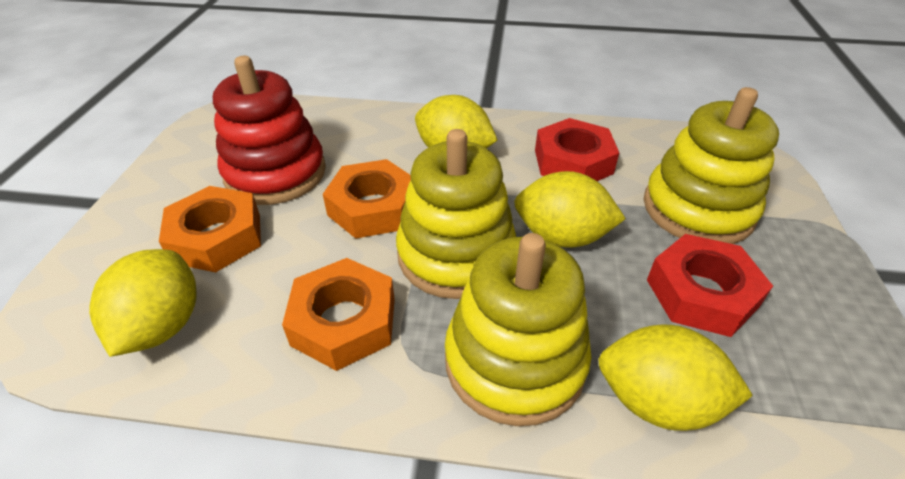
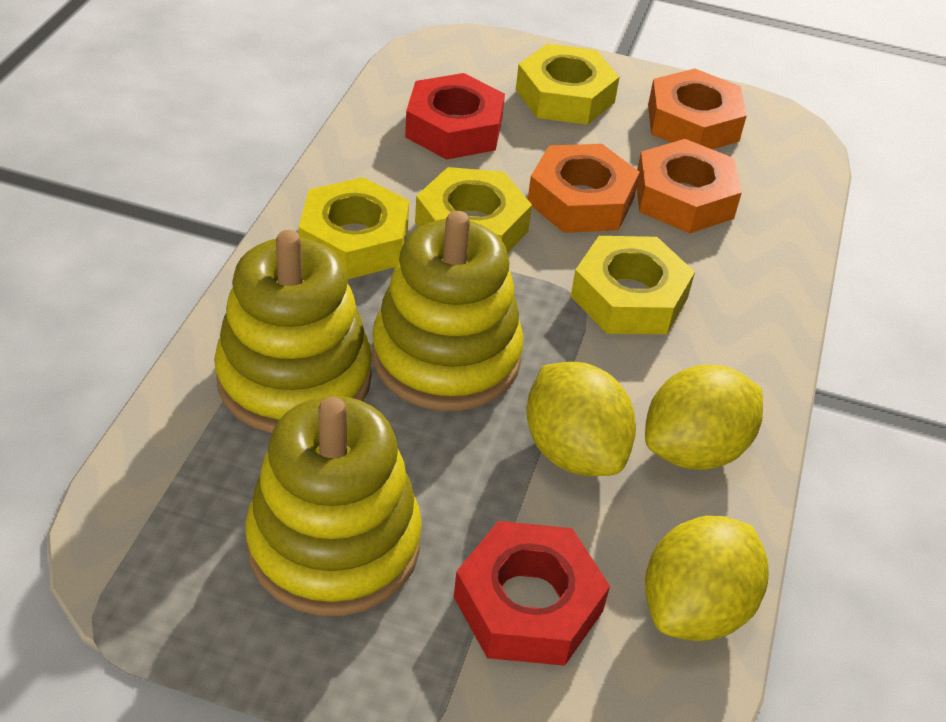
red stacking toy: 1 -> 0
yellow lemon: 4 -> 3
yellow nut: 0 -> 4

